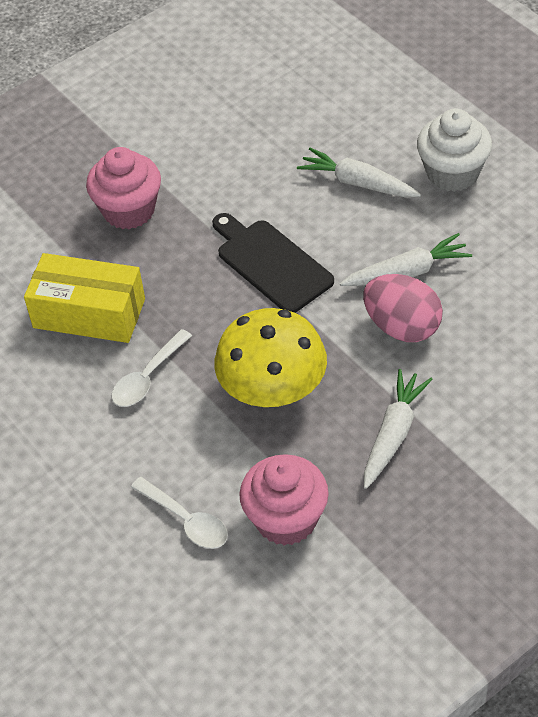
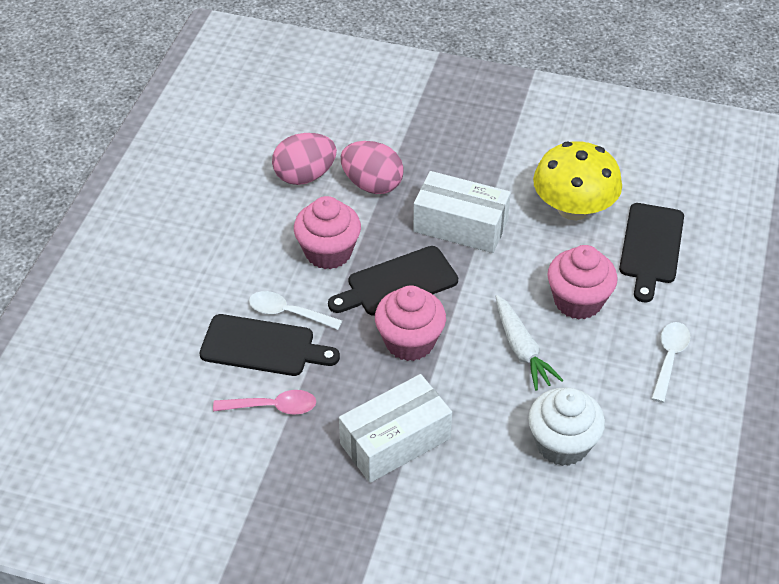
black cutting board: 1 -> 3
pink cupcake: 2 -> 3
pink egg: 1 -> 2
pink spoon: 0 -> 1
white box: 0 -> 2
white carrot: 3 -> 1
yellow box: 1 -> 0

